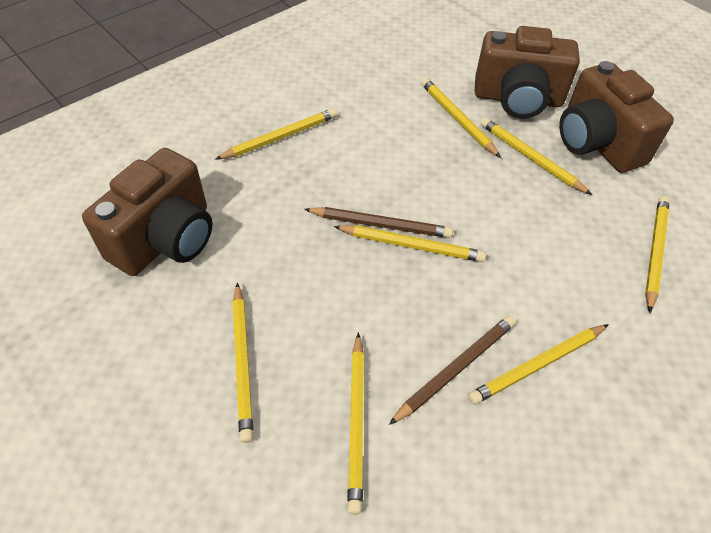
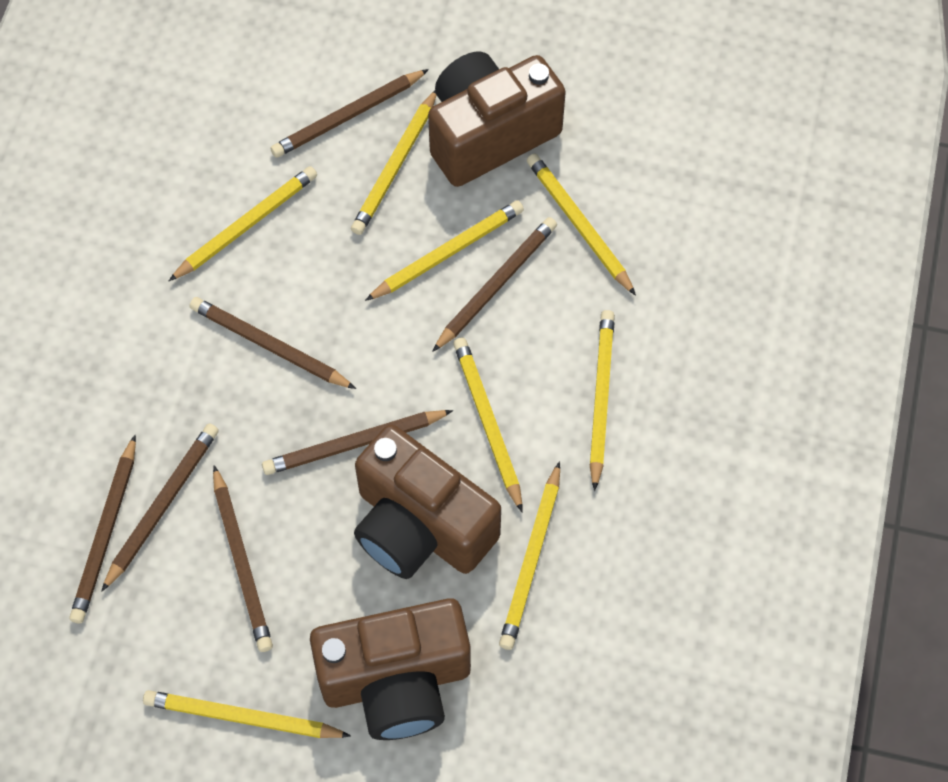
brown pencil: 2 -> 7

